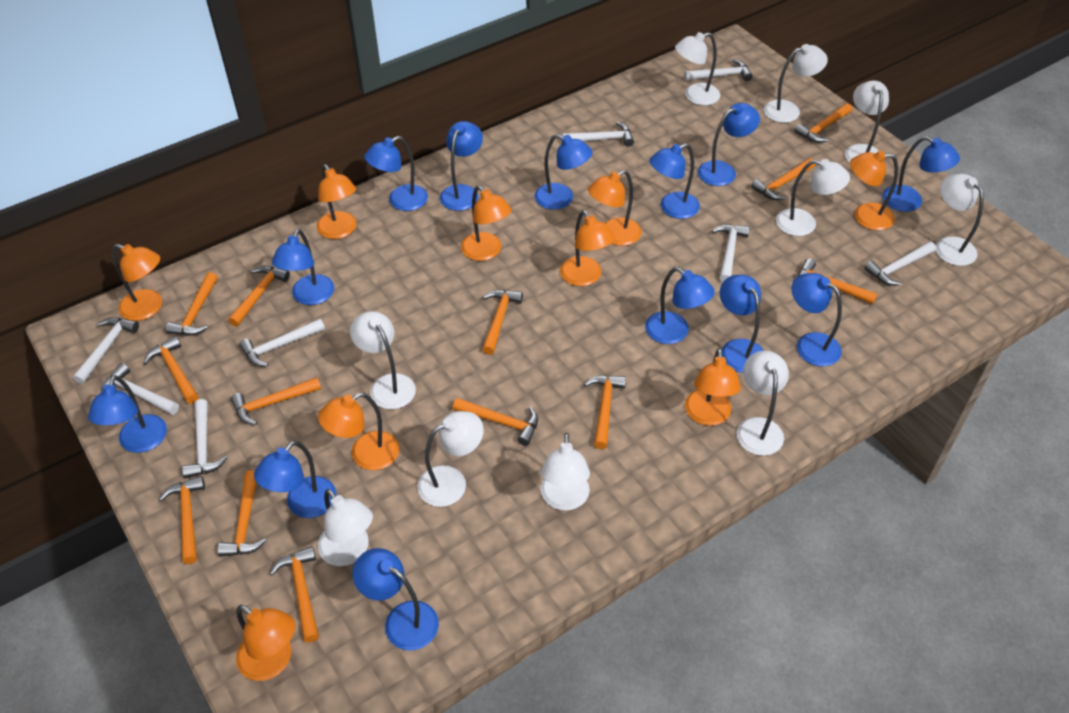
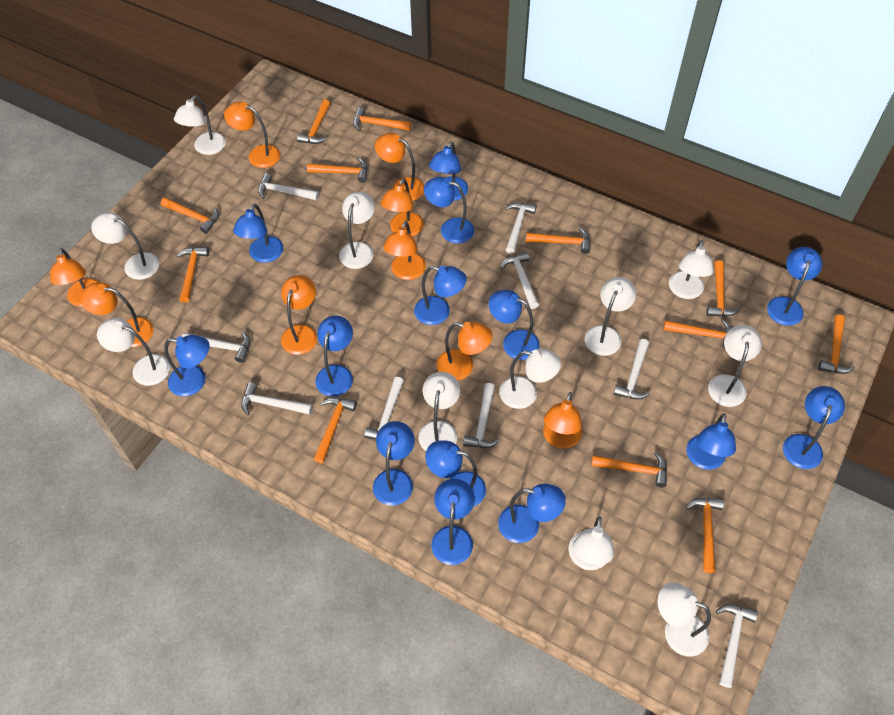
blue lamp: 13 -> 14
orange hammer: 13 -> 12
white hammer: 8 -> 9
white lamp: 10 -> 11

